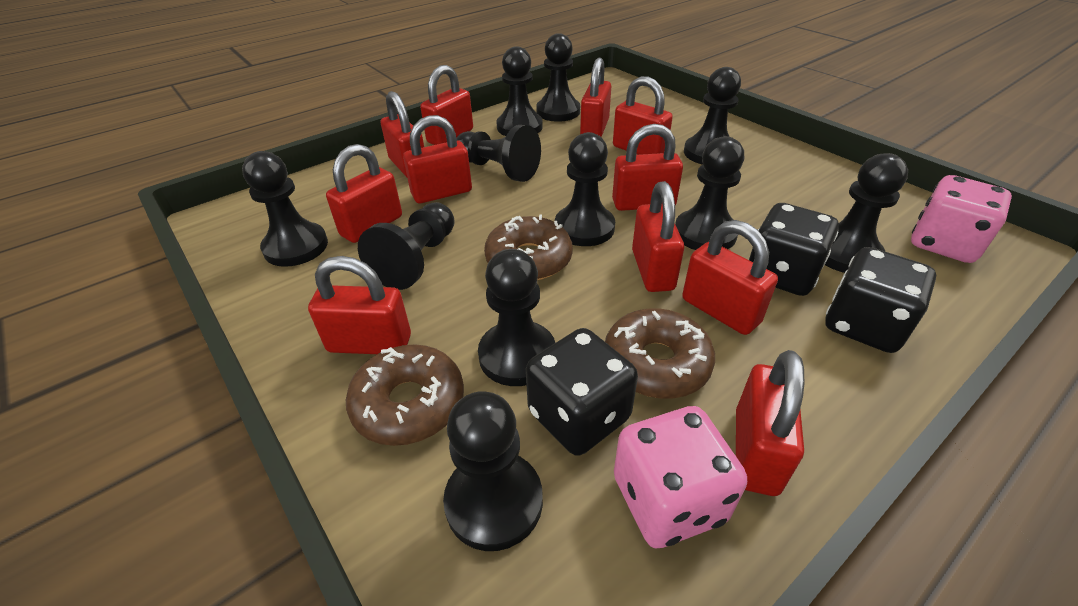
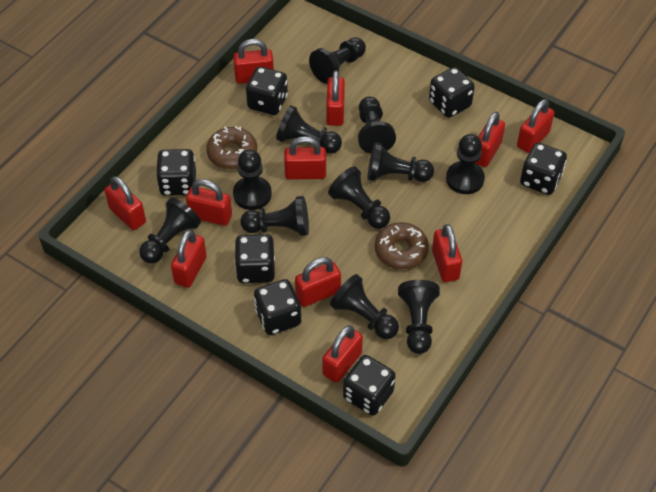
black dice: 3 -> 7
brown donut: 3 -> 2
pink dice: 2 -> 0

